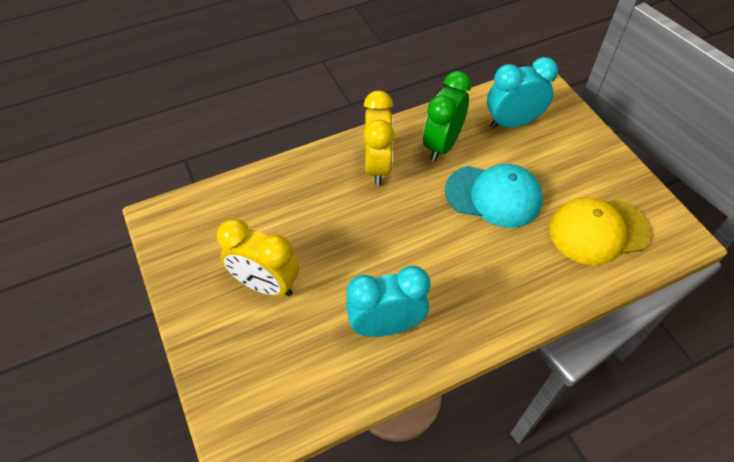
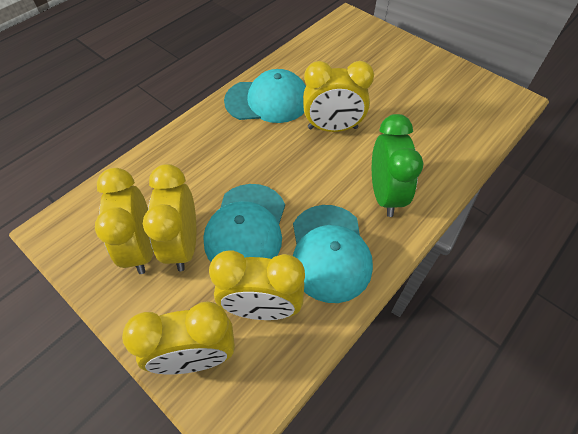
turquoise cap: 1 -> 3
turquoise clock: 2 -> 0
yellow cap: 1 -> 0
yellow clock: 2 -> 5

